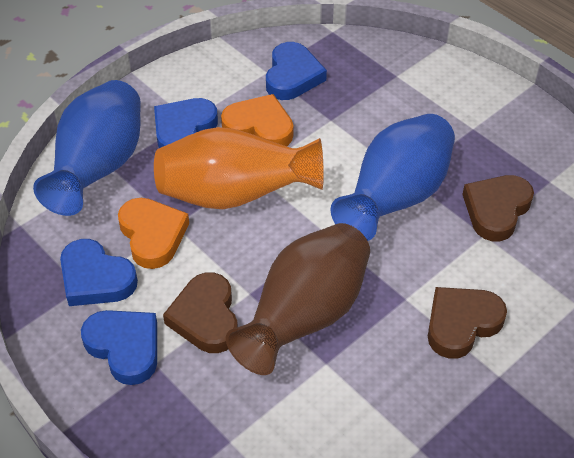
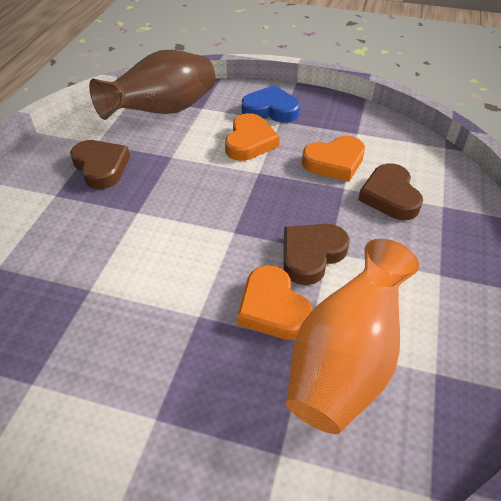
blue heart: 4 -> 1
blue vase: 2 -> 0
orange heart: 2 -> 3

